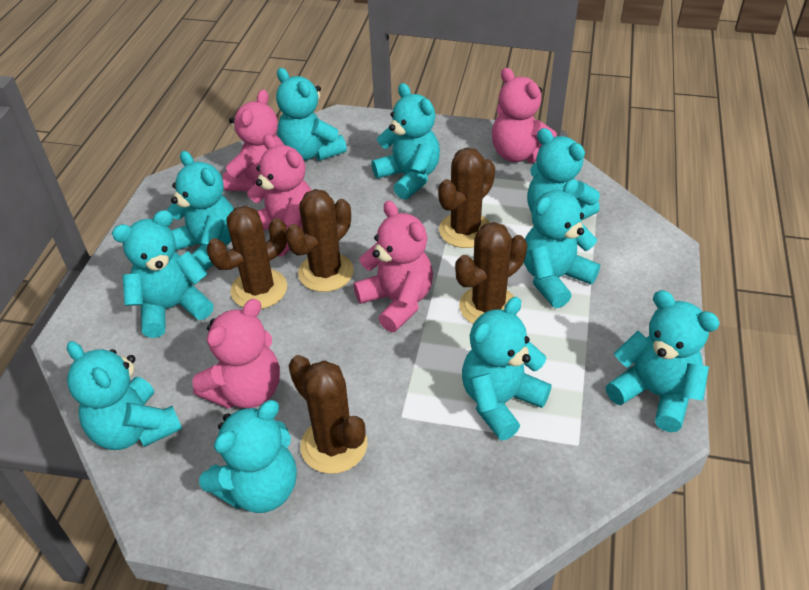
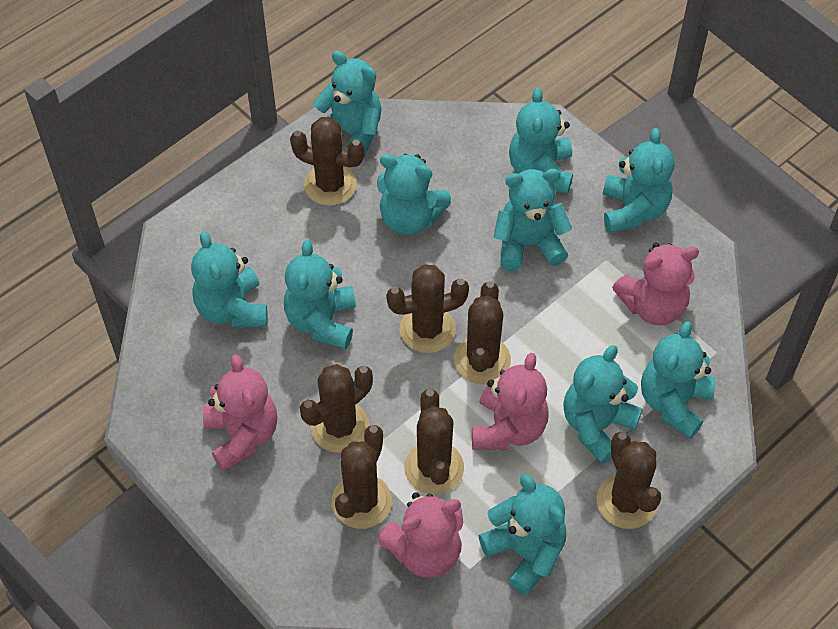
brown cactus: 5 -> 7
pink teddy bear: 5 -> 4

